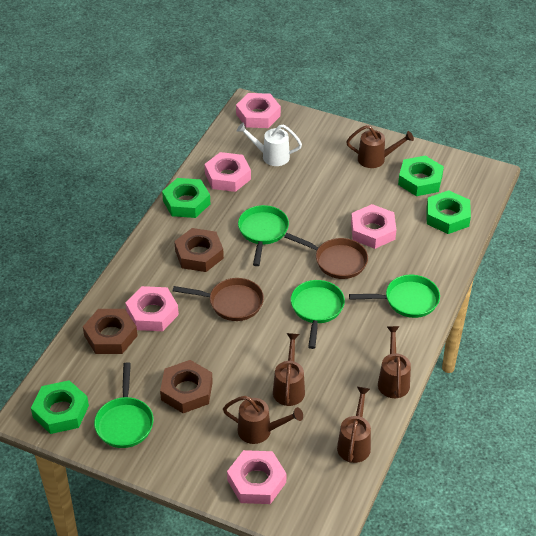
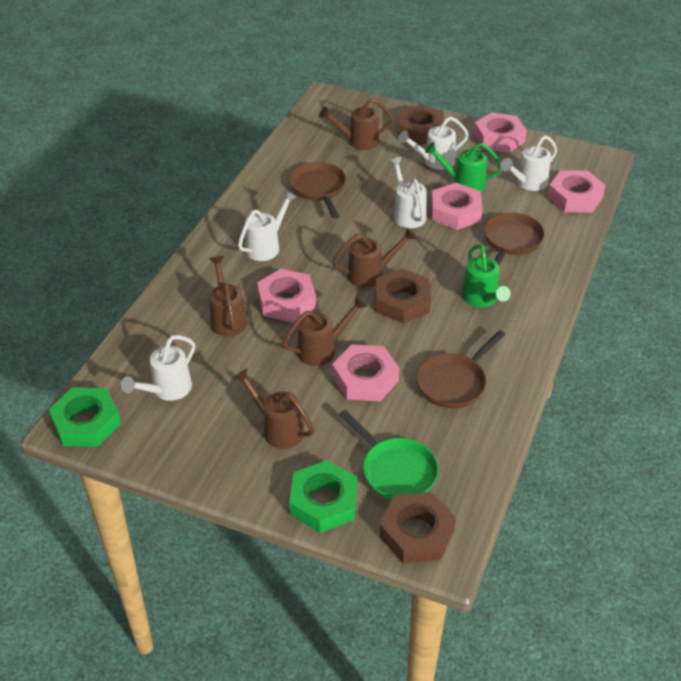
brown pan: 2 -> 3
green nut: 4 -> 2
green pan: 4 -> 1
green watering can: 0 -> 2
white watering can: 1 -> 5

